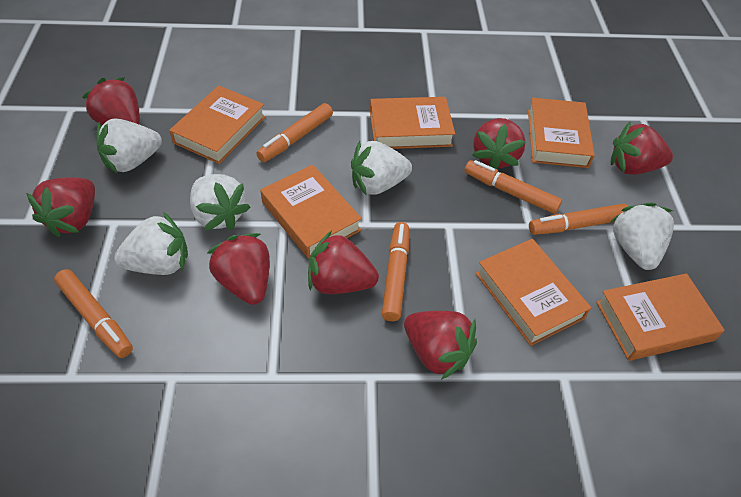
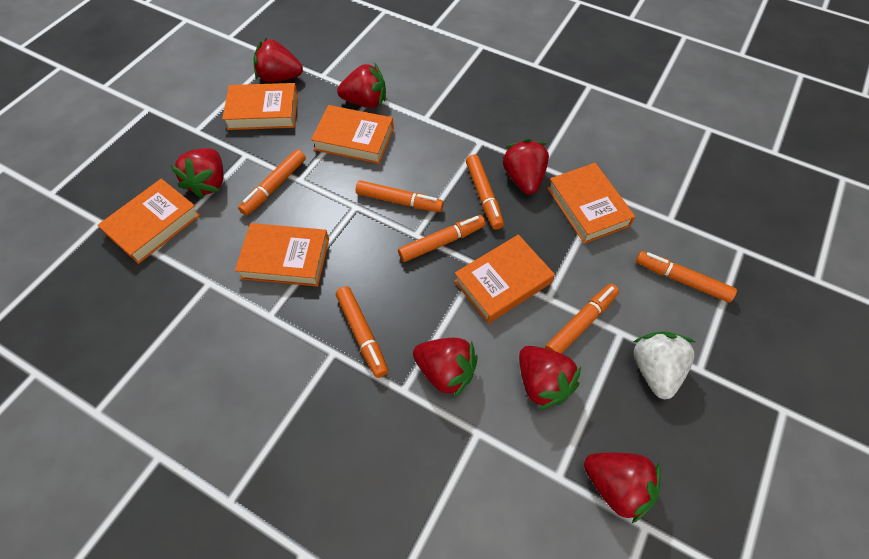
orange marker: 5 -> 7
white strawberry: 5 -> 1

